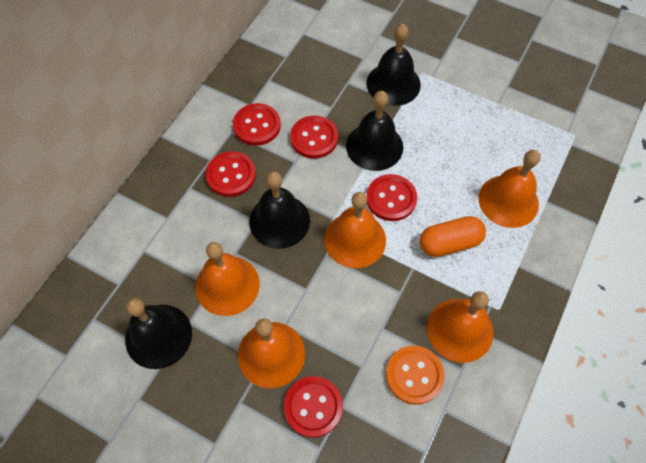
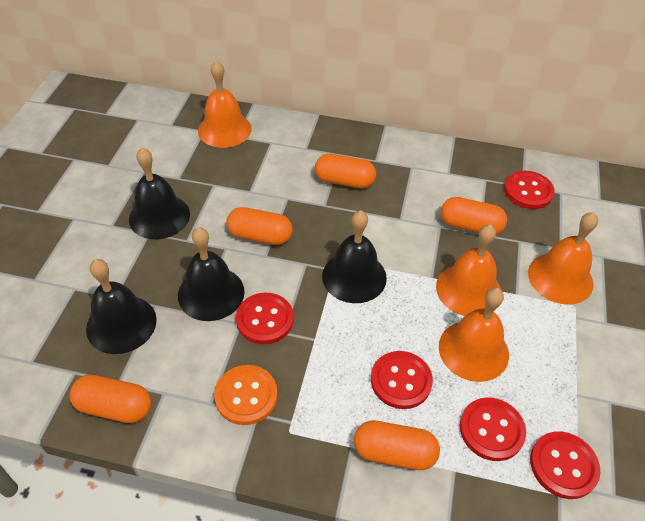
orange bell: 5 -> 4
orange capsule: 1 -> 5

